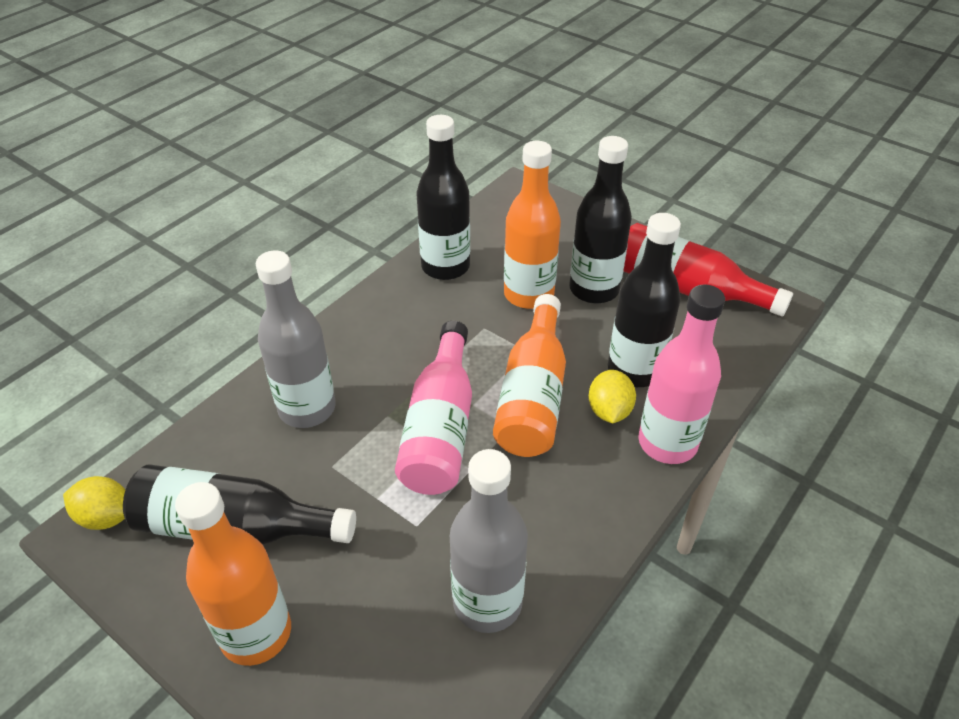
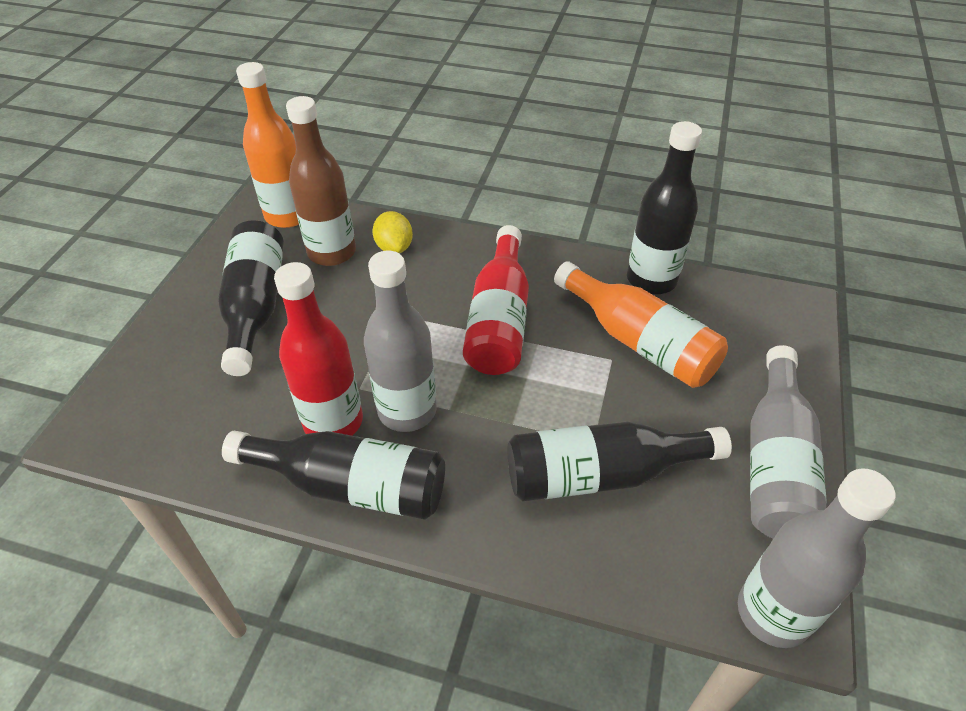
brown bottle: 0 -> 1
grey bottle: 2 -> 3
orange bottle: 3 -> 2
pink bottle: 2 -> 0
red bottle: 1 -> 2
yellow lemon: 2 -> 1

